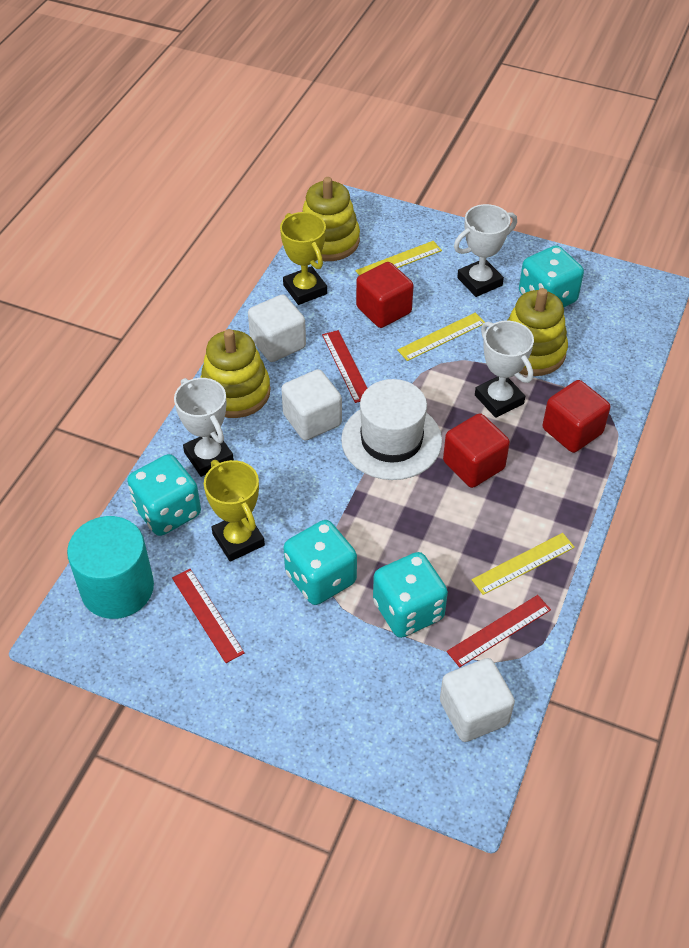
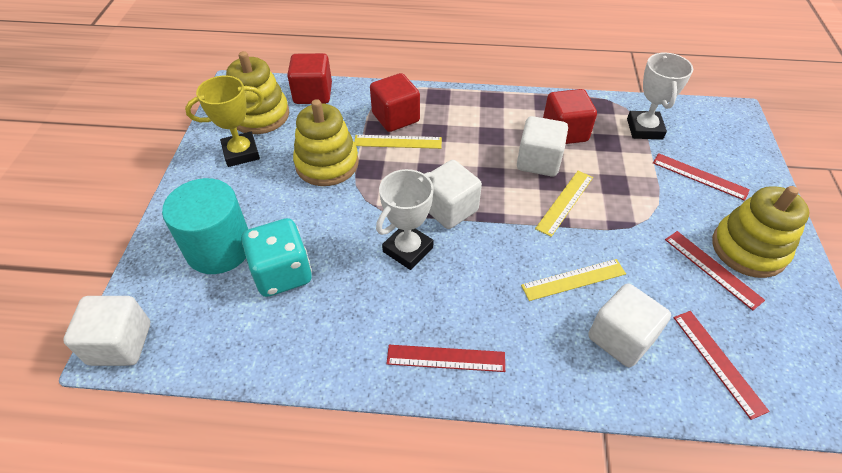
red ruler: 3 -> 4
turquoise dice: 4 -> 1
white cube: 3 -> 4
white hat: 1 -> 0
white trophy: 3 -> 2
yellow trophy: 2 -> 1

